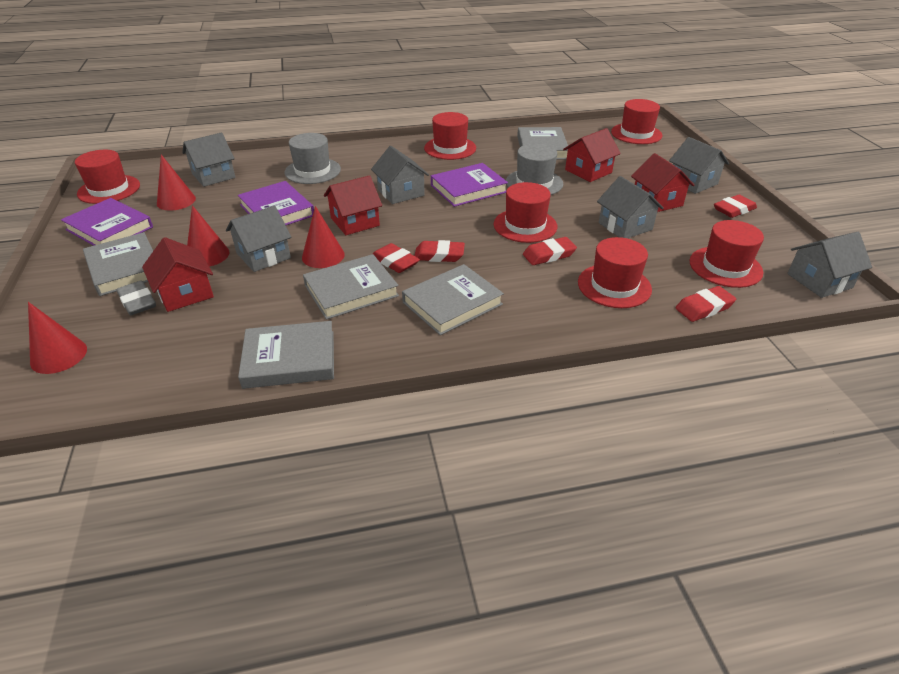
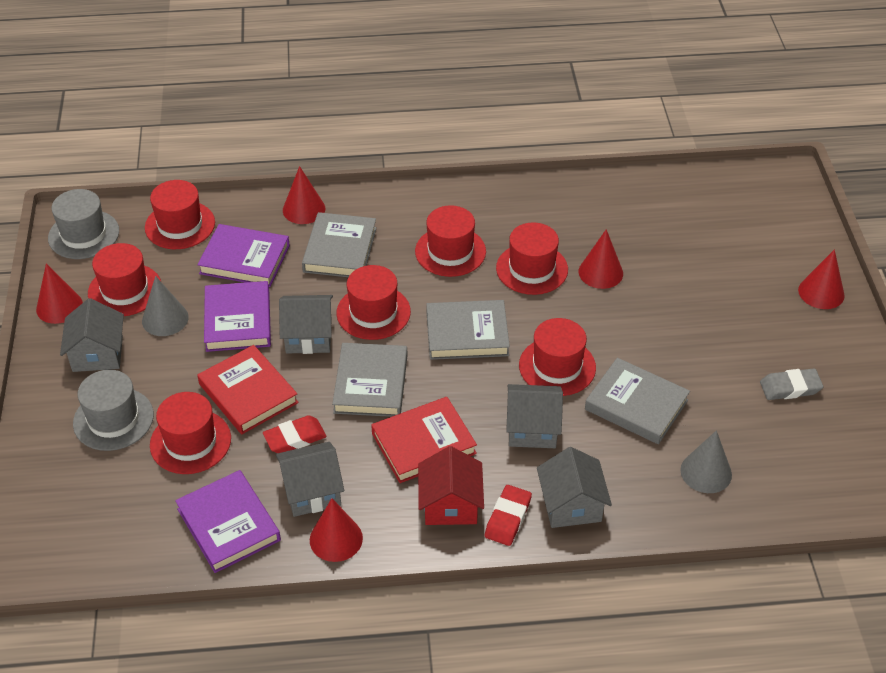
grey book: 5 -> 4
grey cone: 0 -> 2
grey house: 6 -> 5
red book: 0 -> 2
red cone: 4 -> 5
red eraser: 5 -> 2
red hat: 6 -> 7
red house: 4 -> 1

